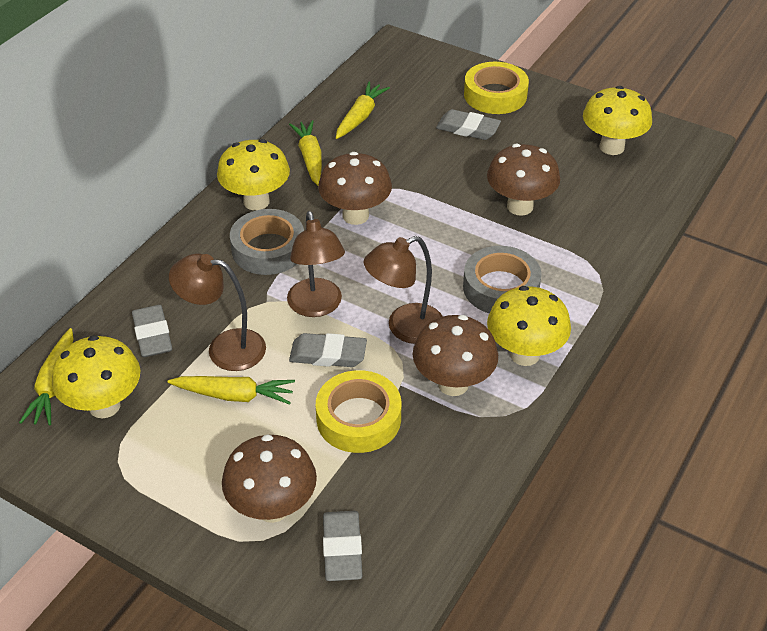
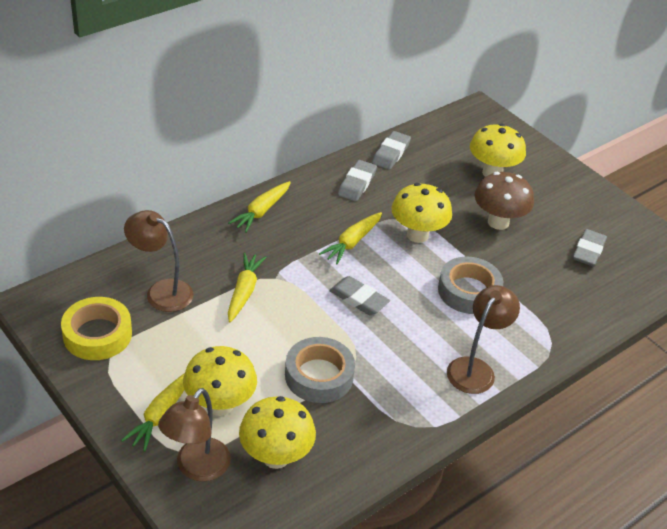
brown mushroom: 4 -> 1
yellow tape: 2 -> 1

